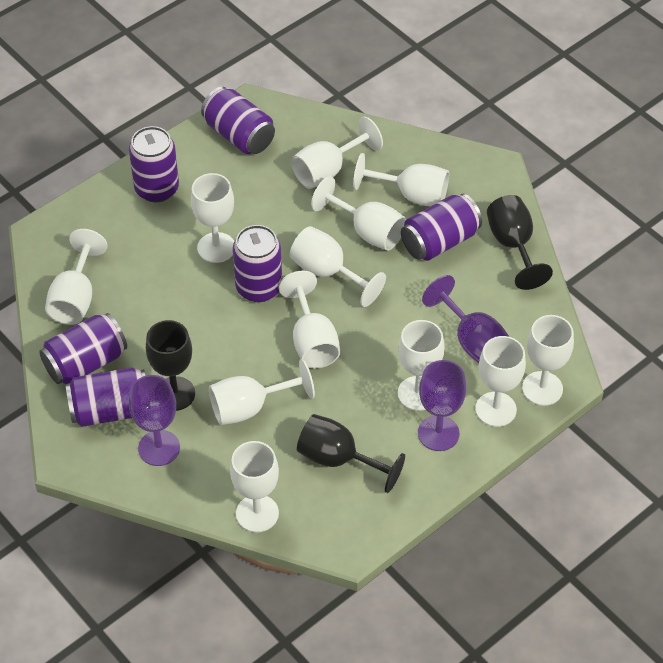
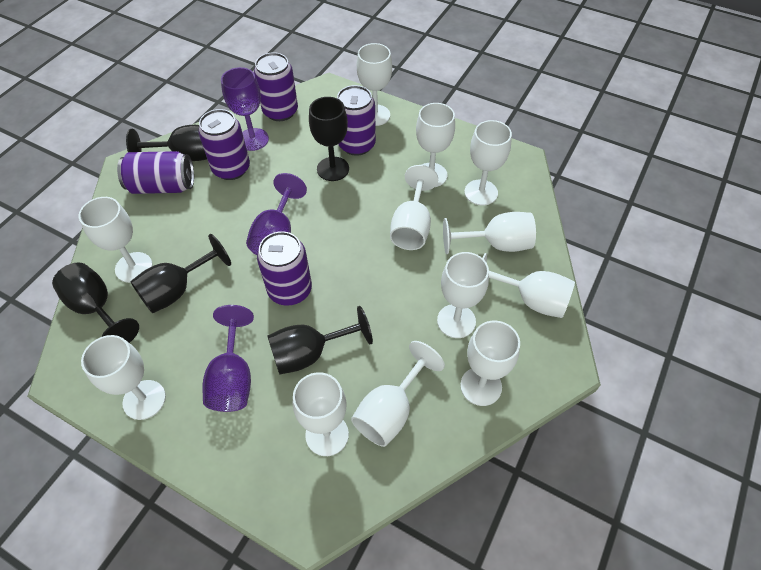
black goblet: 3 -> 5
purple can: 6 -> 5

